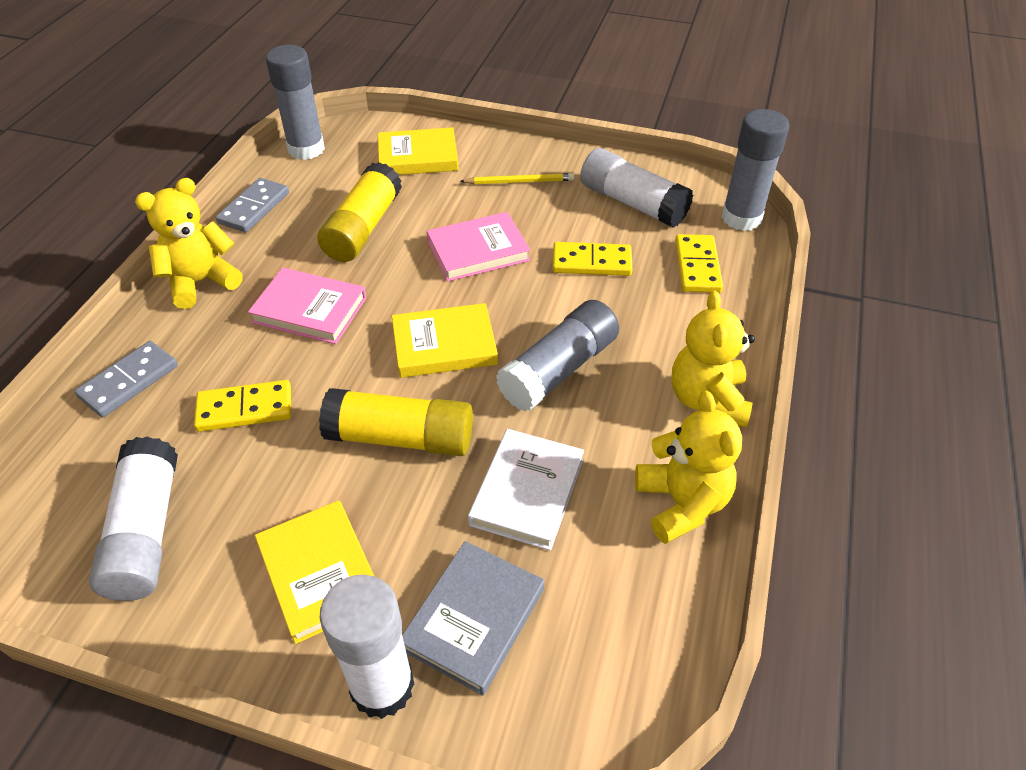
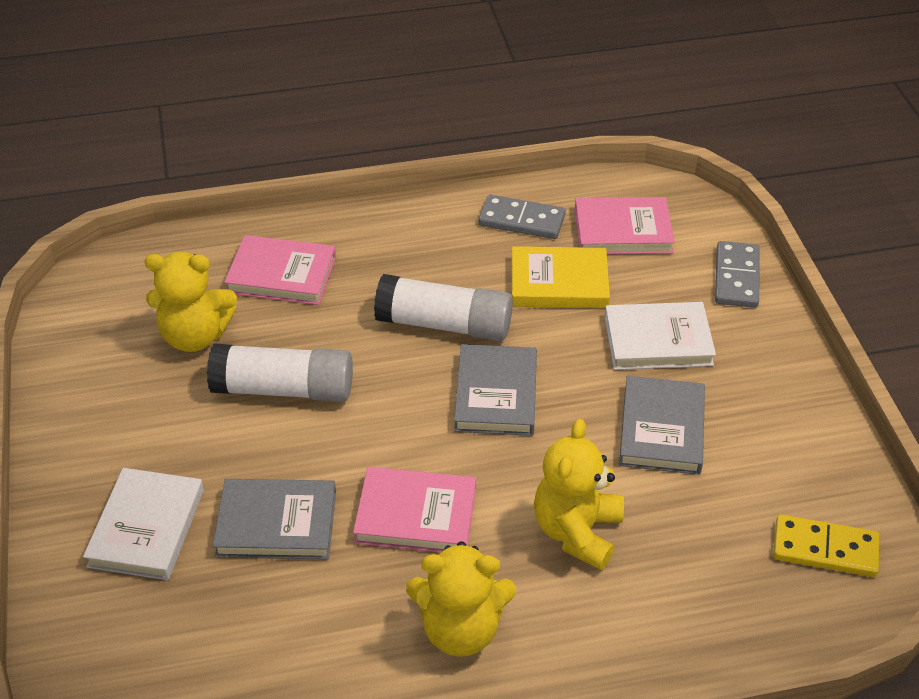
grey book: 1 -> 3
grey glue stick: 3 -> 0
pink book: 2 -> 3
white book: 1 -> 2
white glue stick: 3 -> 2
yellow book: 3 -> 1
yellow domino: 3 -> 1
yellow glue stick: 2 -> 0
yellow pencil: 1 -> 0

